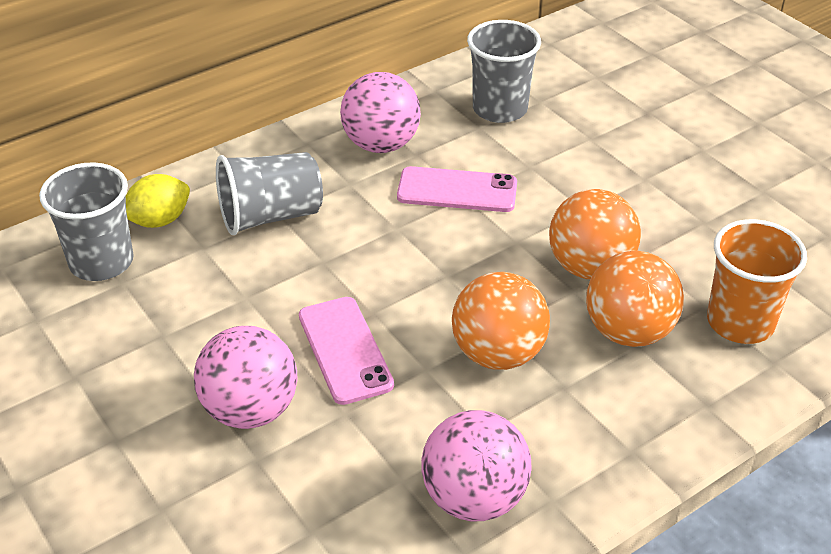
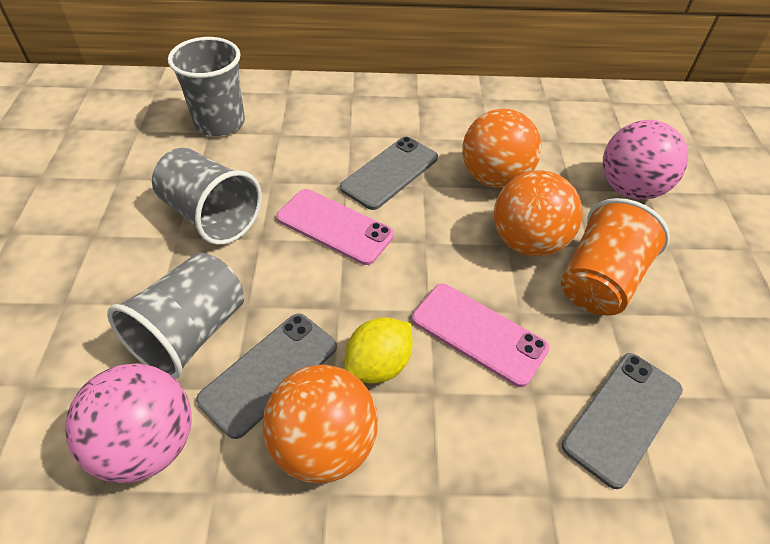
grey phone: 0 -> 3
pink ball: 3 -> 2

